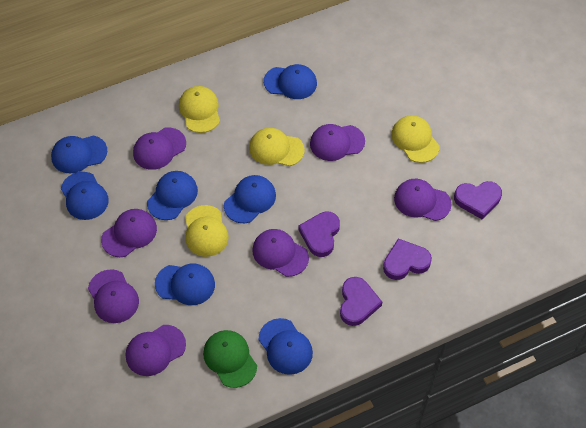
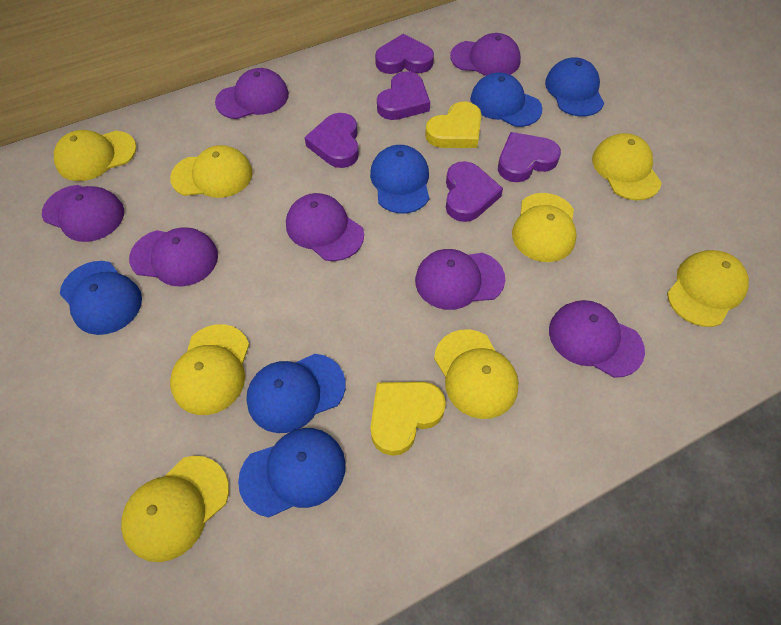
blue cap: 7 -> 6
green cap: 1 -> 0
purple heart: 4 -> 5
yellow cap: 4 -> 8
yellow heart: 0 -> 2

